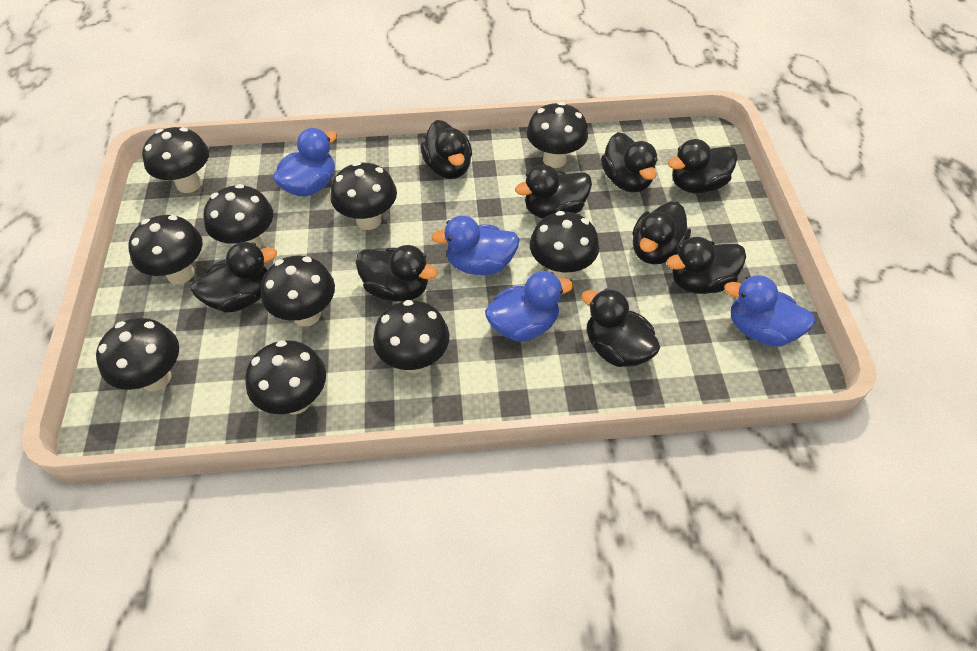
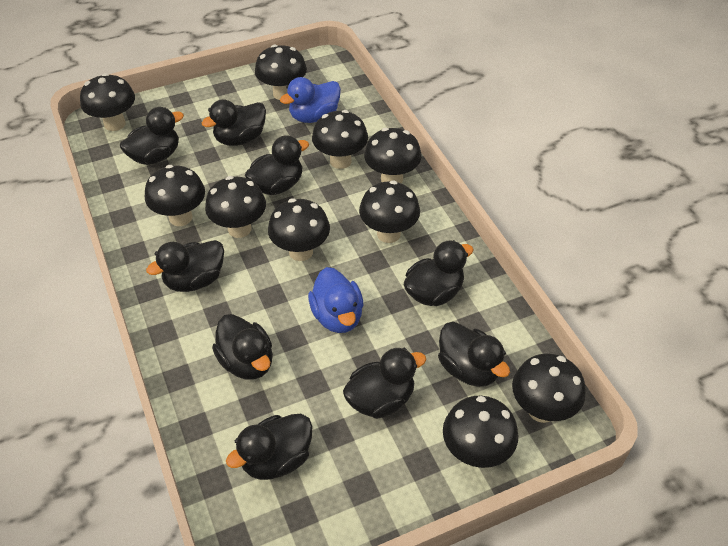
blue duck: 4 -> 2

